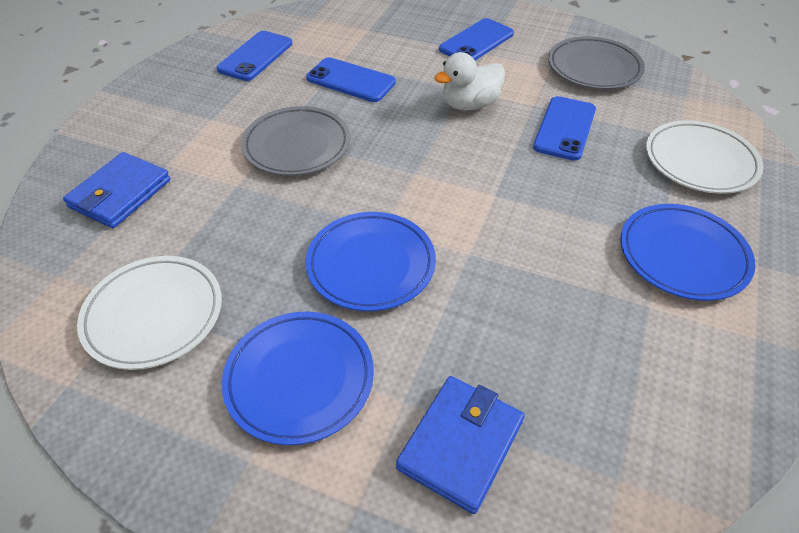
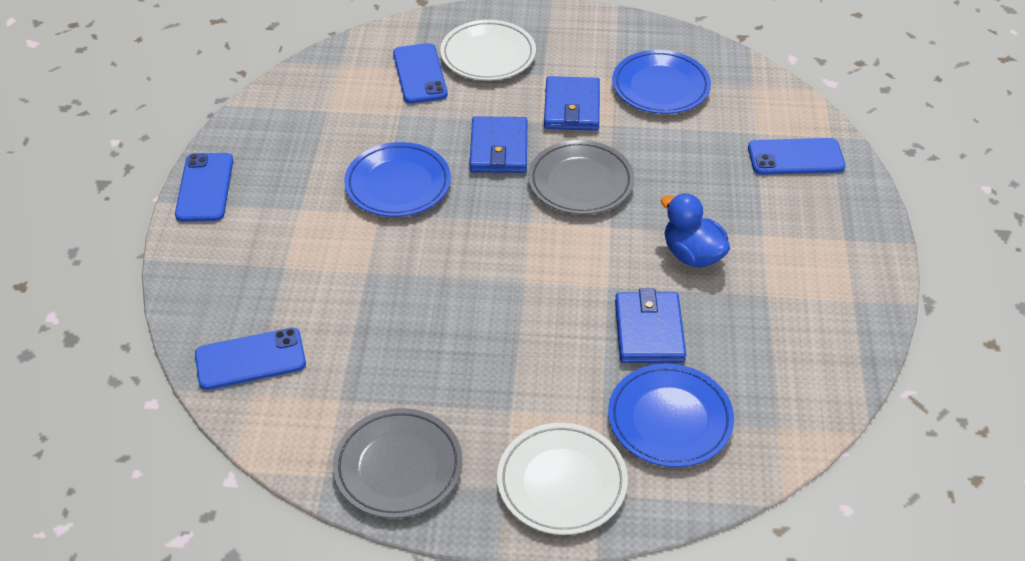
blue duck: 0 -> 1
blue wallet: 2 -> 3
white duck: 1 -> 0

